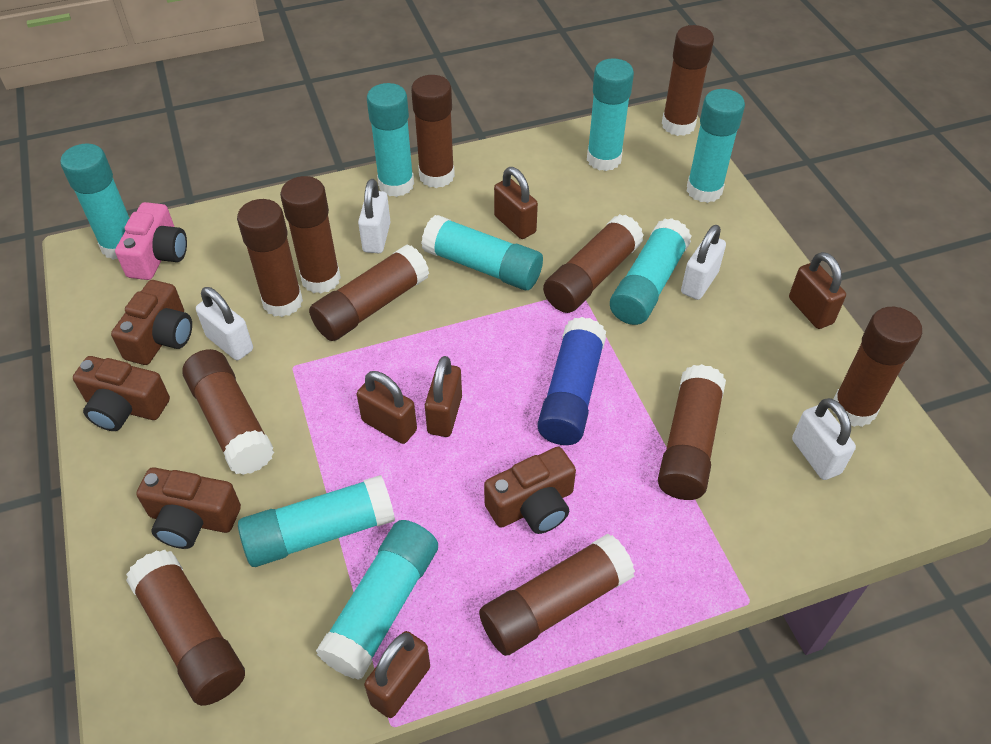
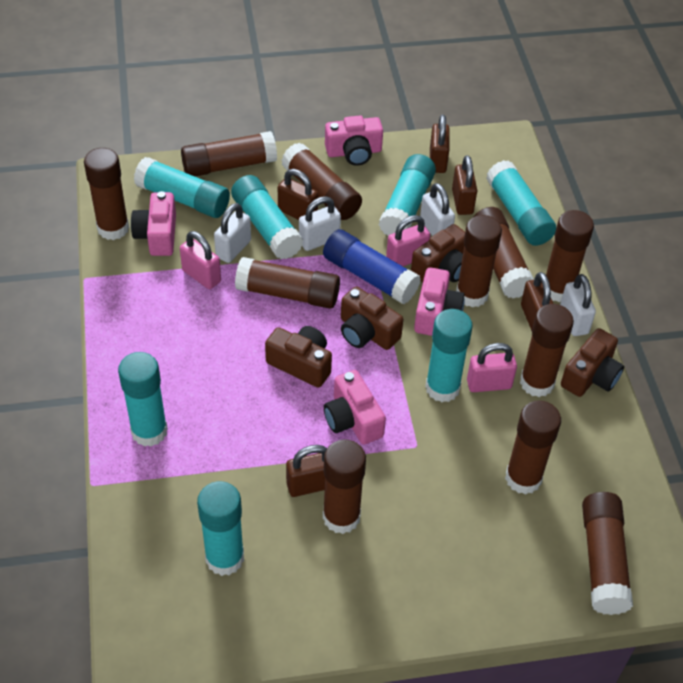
pink camera: 1 -> 4
pink padlock: 0 -> 3
turquoise glue stick: 8 -> 7

